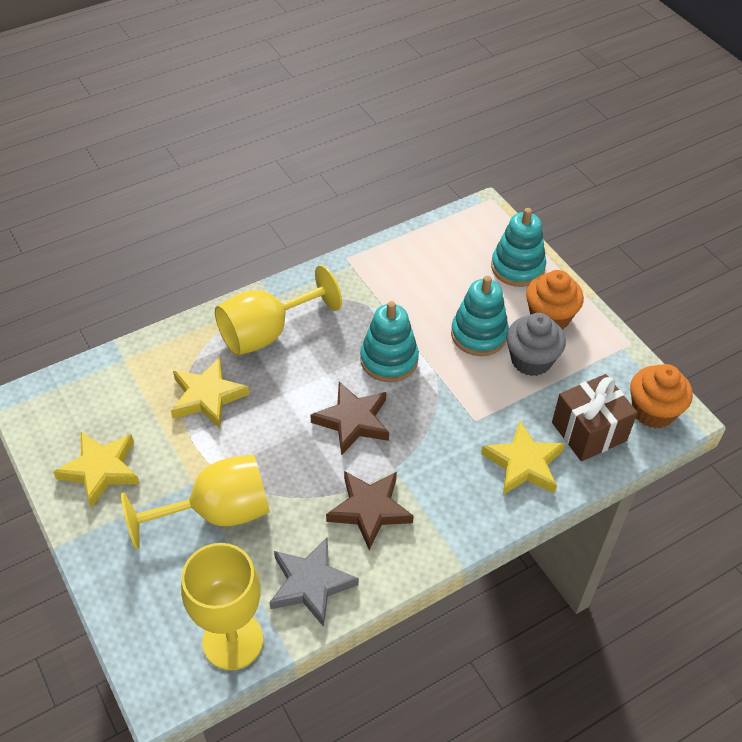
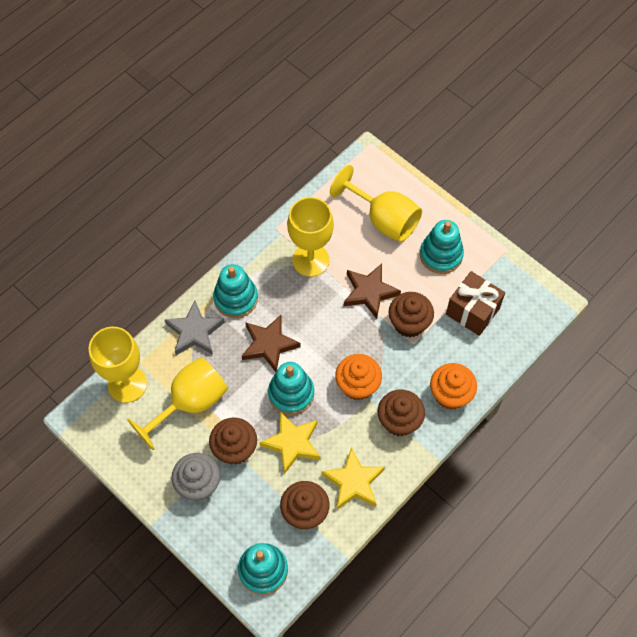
brown cupcake: 0 -> 4
turquoise stacking toy: 3 -> 4
yellow goblet: 3 -> 4
yellow star: 3 -> 2

